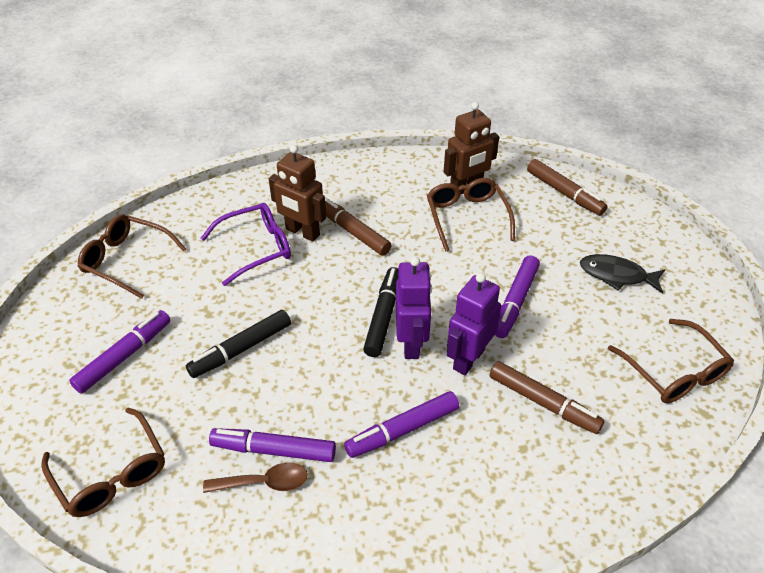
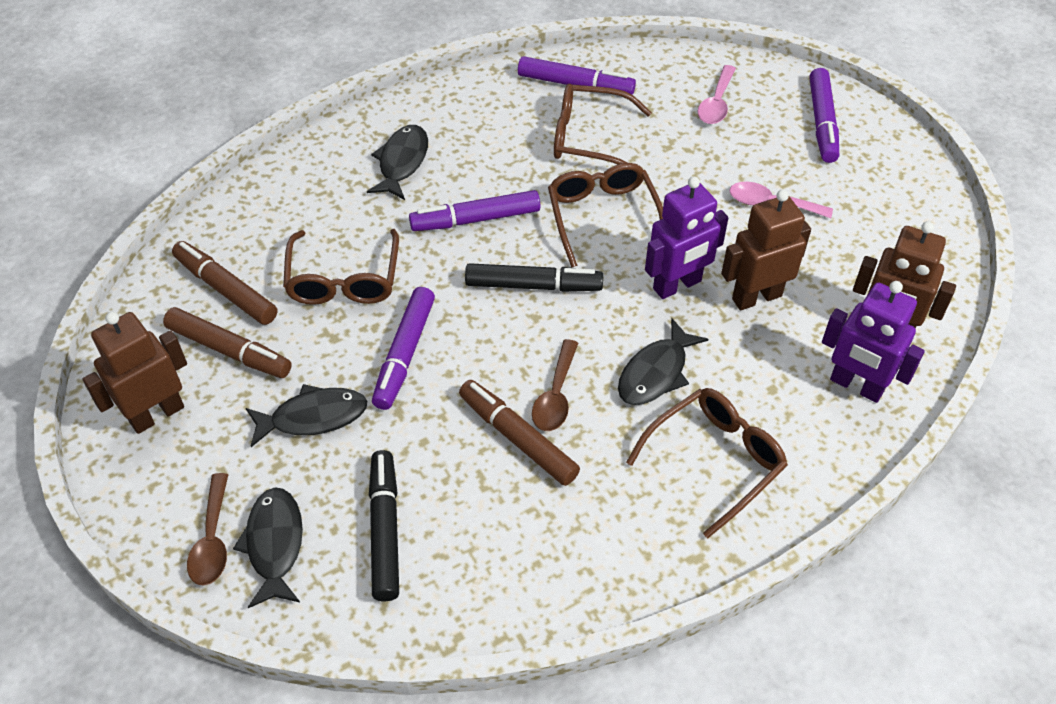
black fish: 1 -> 4
brown robot: 2 -> 3
brown spoon: 1 -> 2
pink spoon: 0 -> 2
purple glasses: 1 -> 0

